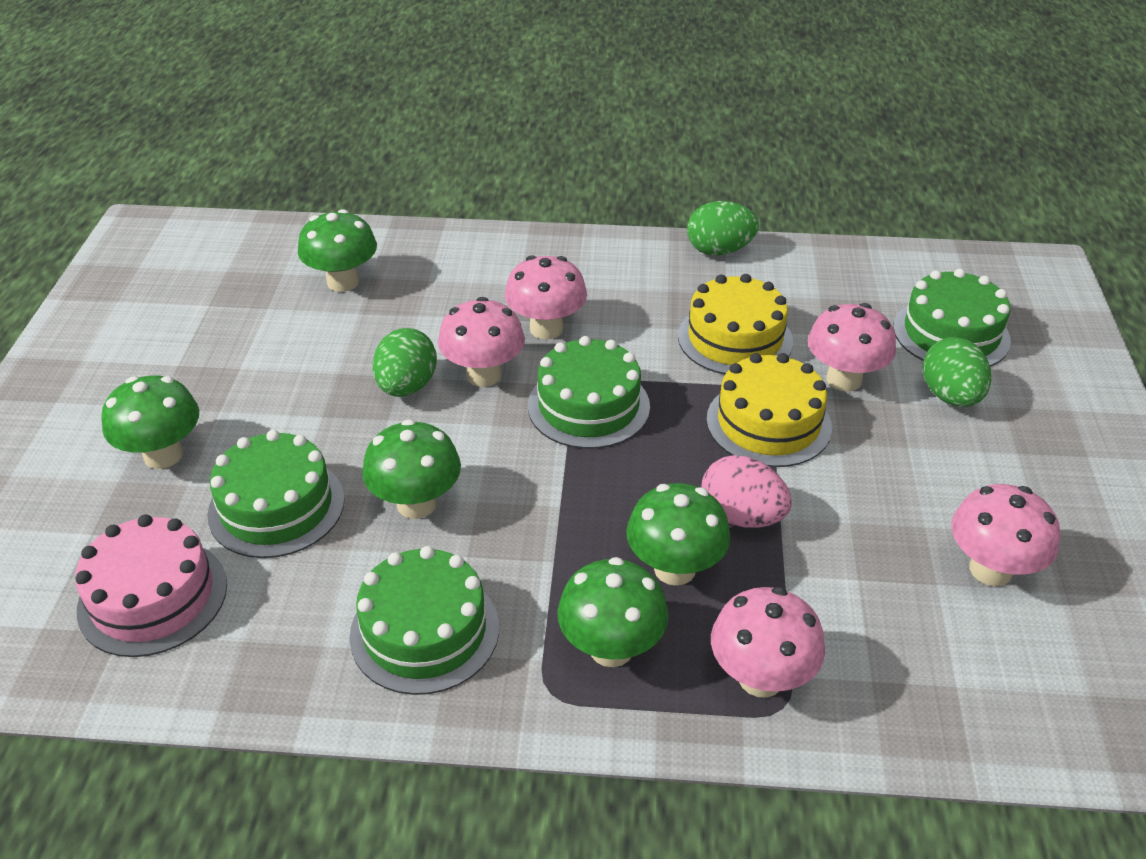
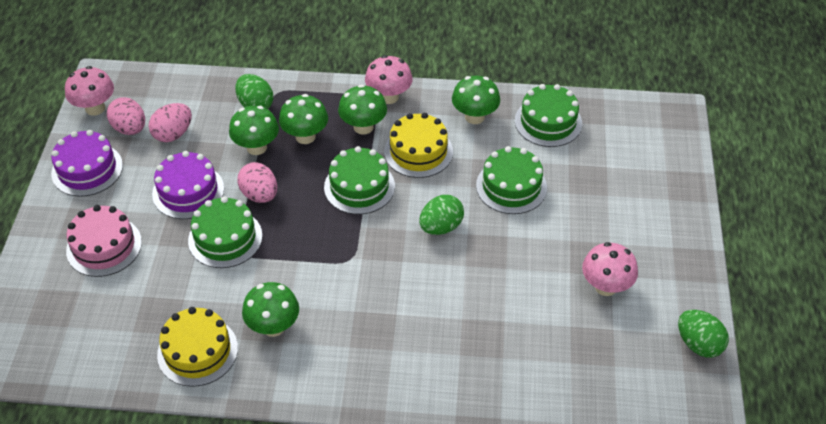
pink egg: 1 -> 3
pink mushroom: 5 -> 3
purple cake: 0 -> 2

